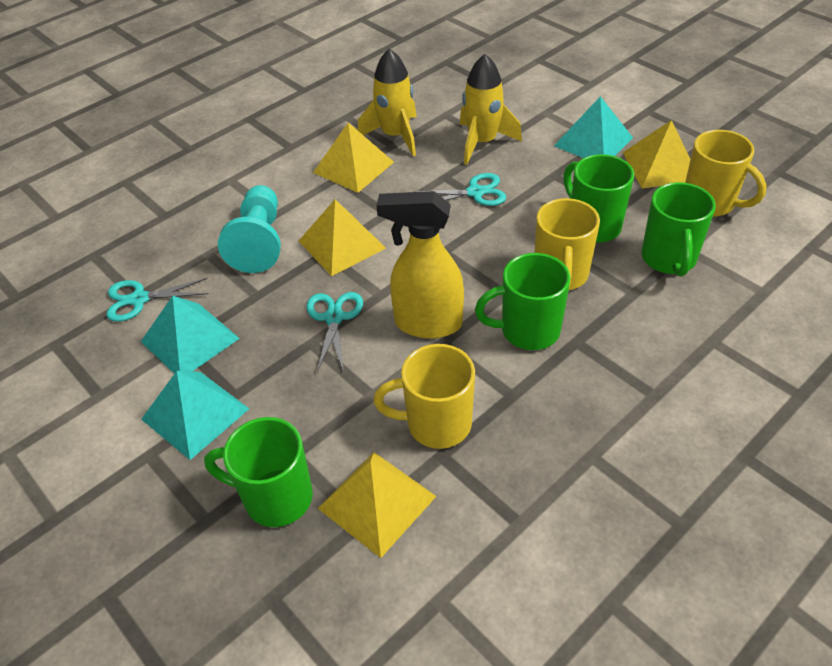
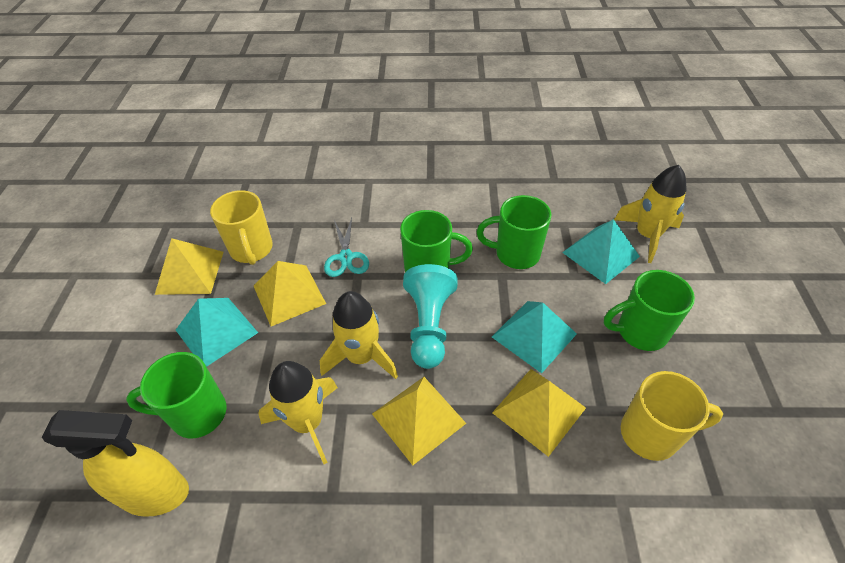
turquoise scissors: 3 -> 1
yellow mug: 3 -> 2
yellow rocket: 2 -> 3

